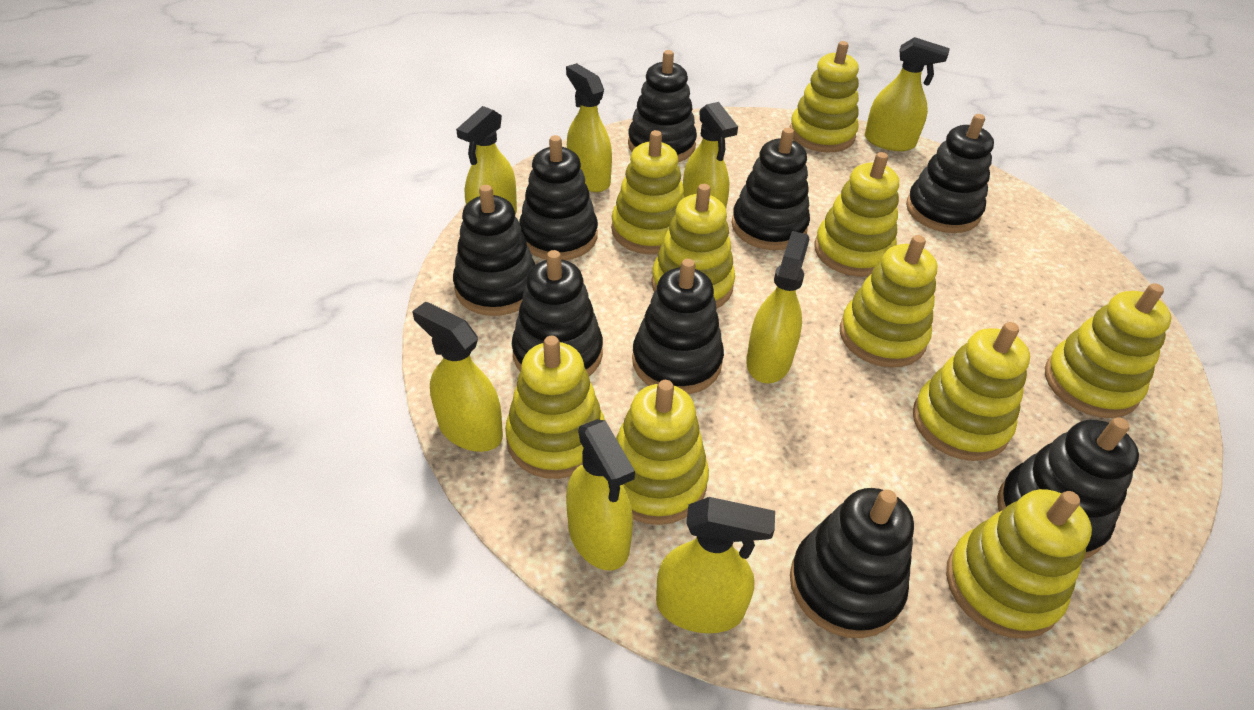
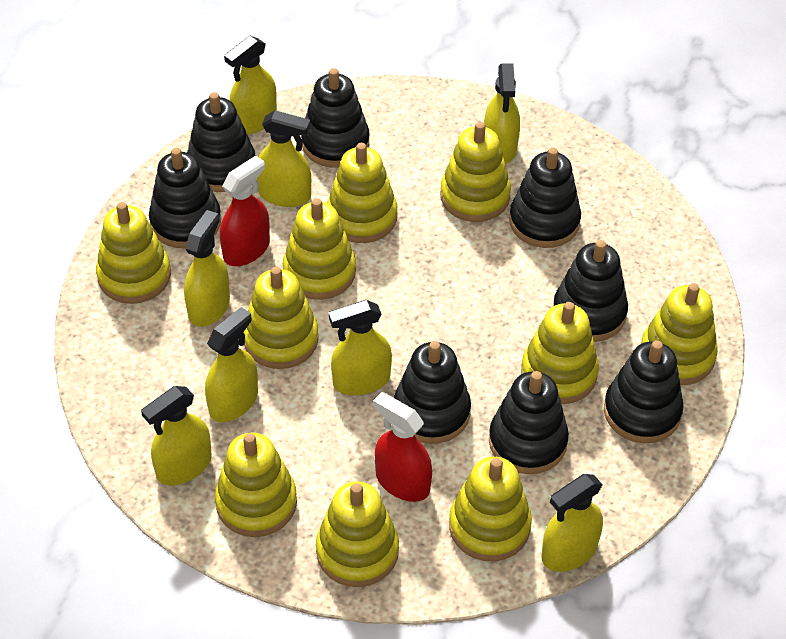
black stacking toy: 9 -> 8
red spray bottle: 0 -> 2

